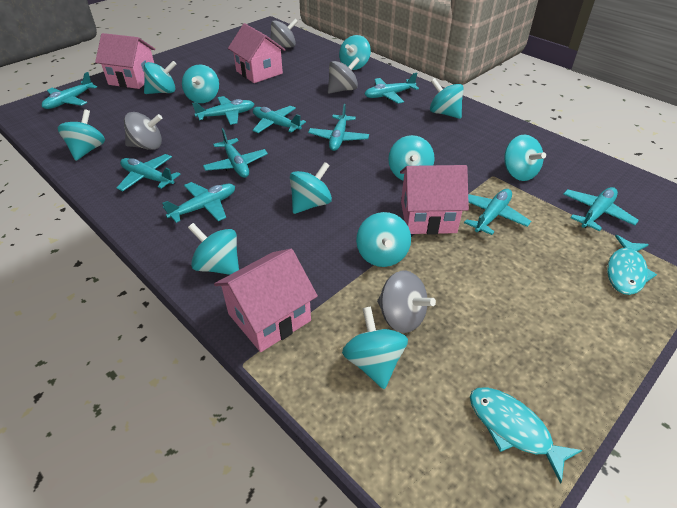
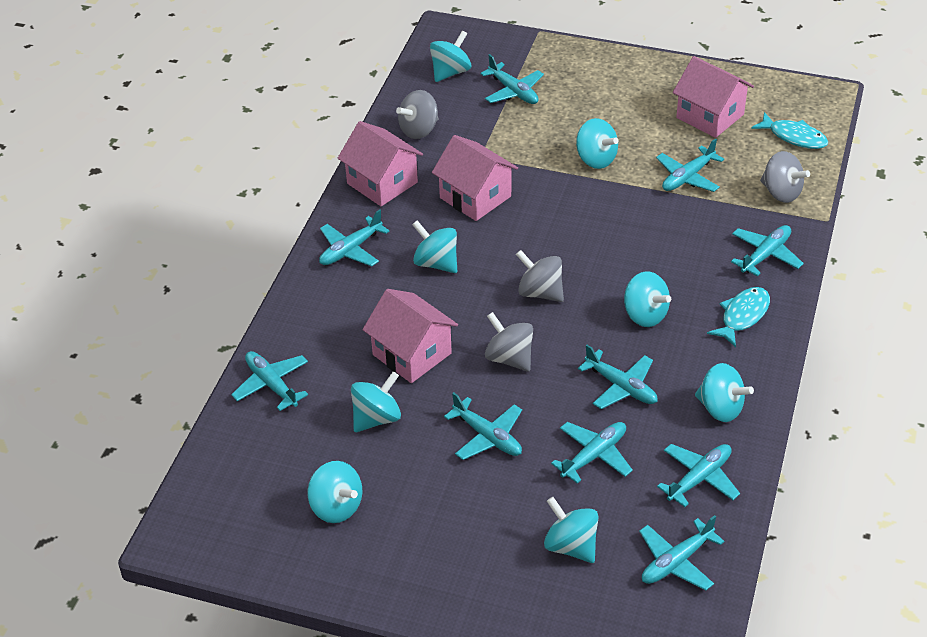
turquoise spinning top: 11 -> 8

